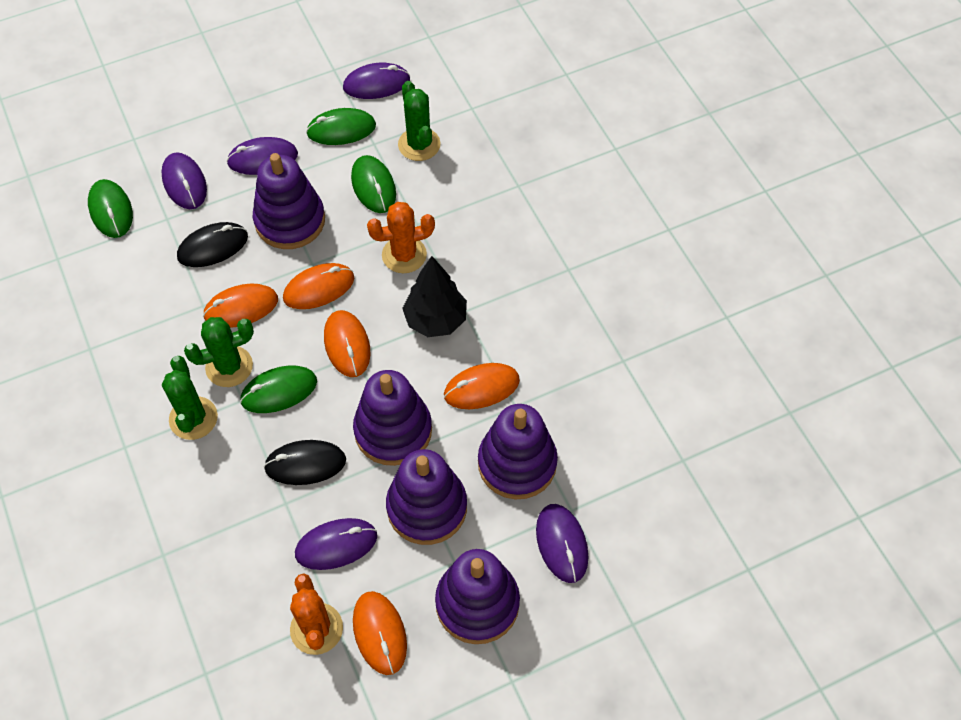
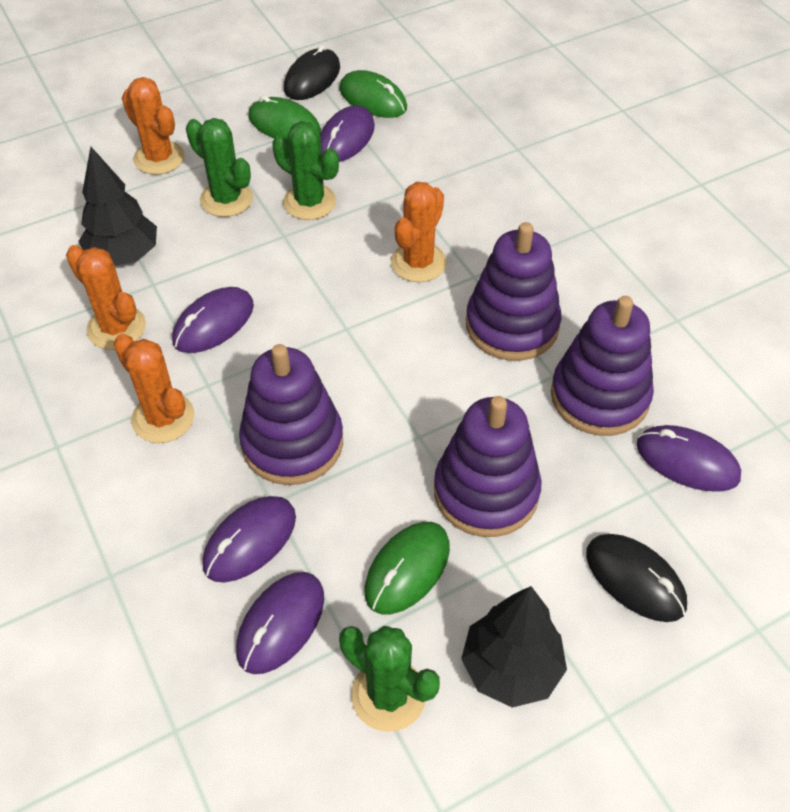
black tree: 1 -> 2
green mouse: 4 -> 3
orange cactus: 2 -> 4
orange mouse: 5 -> 0
purple stacking toy: 5 -> 4

